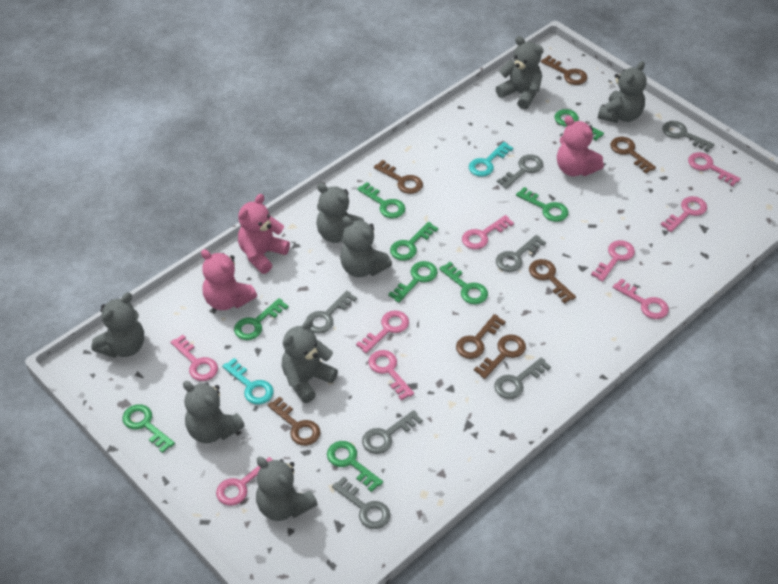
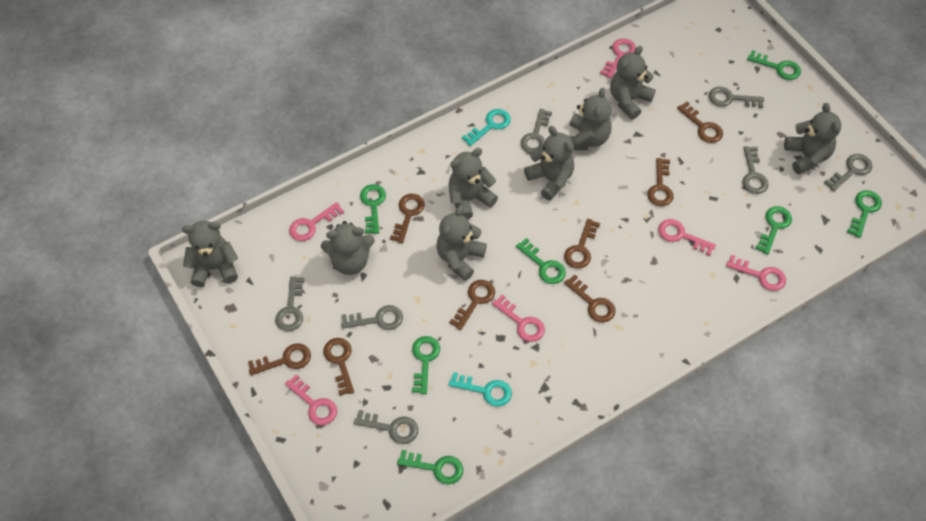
brown key: 7 -> 8
green key: 9 -> 7
pink key: 9 -> 6
pink teddy bear: 3 -> 0

